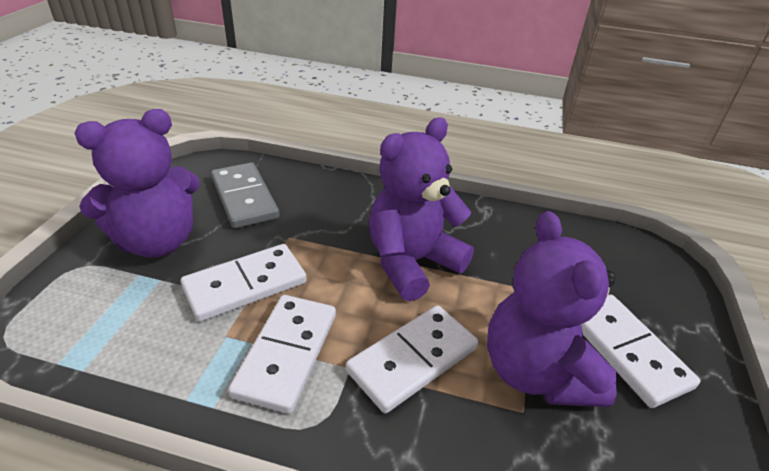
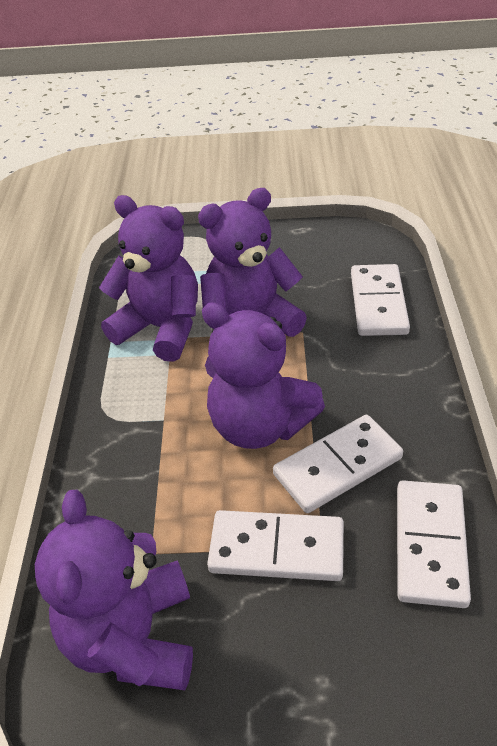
grey domino: 1 -> 0
purple teddy bear: 3 -> 4

